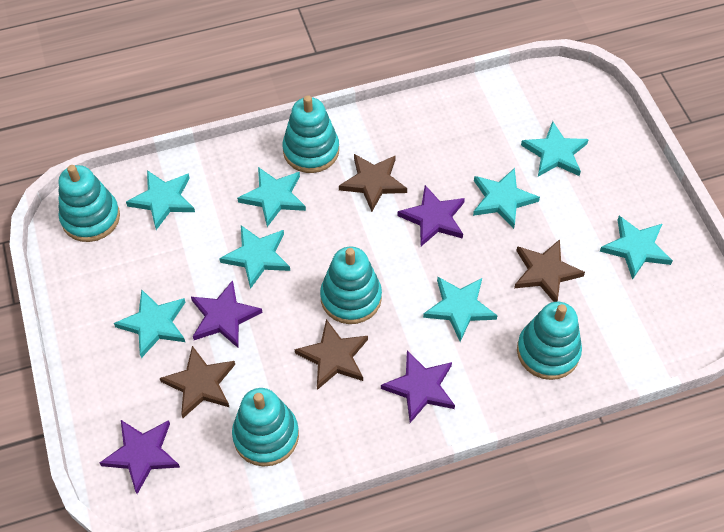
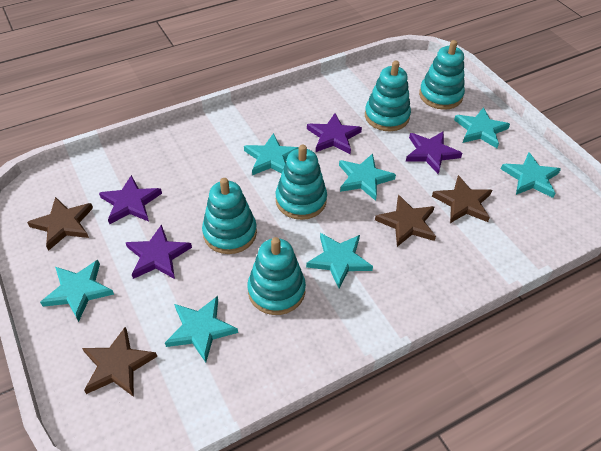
turquoise star: 8 -> 7

